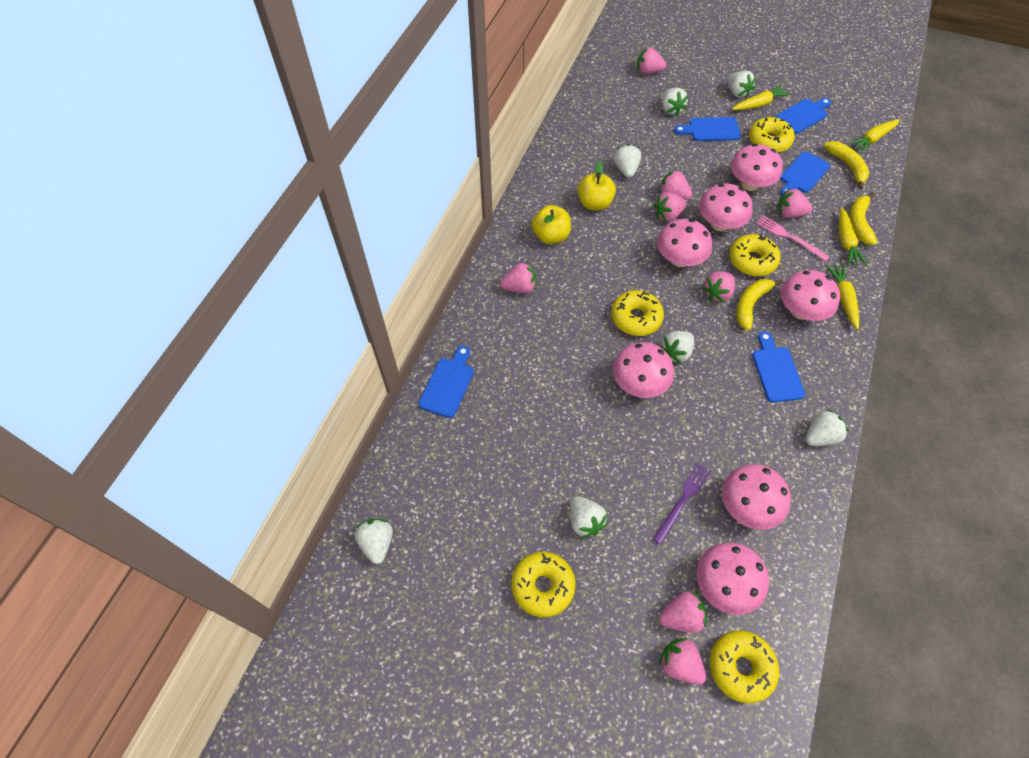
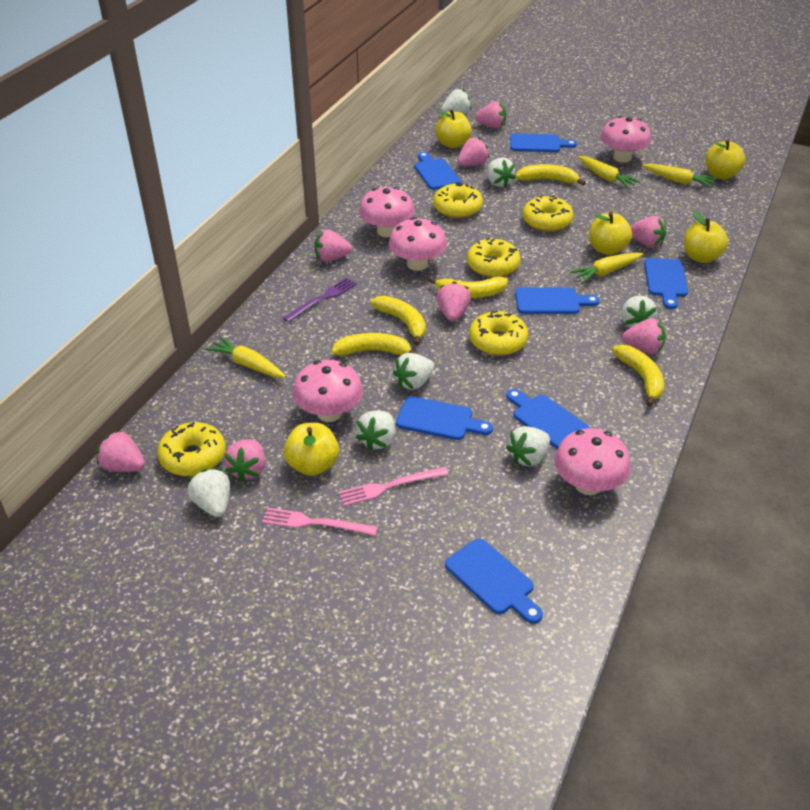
blue cutting board: 5 -> 7
pink fork: 1 -> 2
pink mushroom: 7 -> 5
yellow apple: 2 -> 5
yellow banana: 3 -> 5

